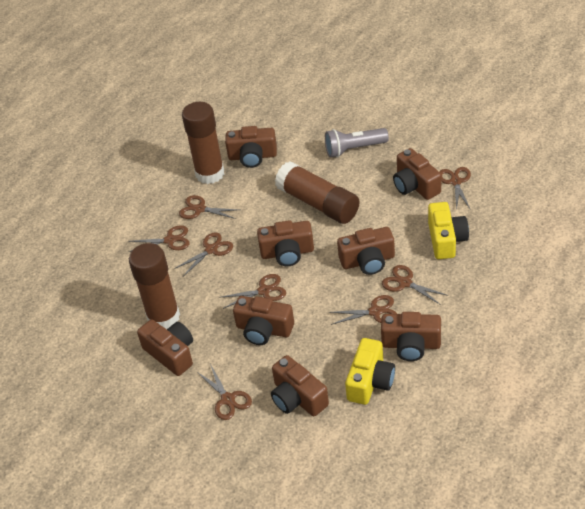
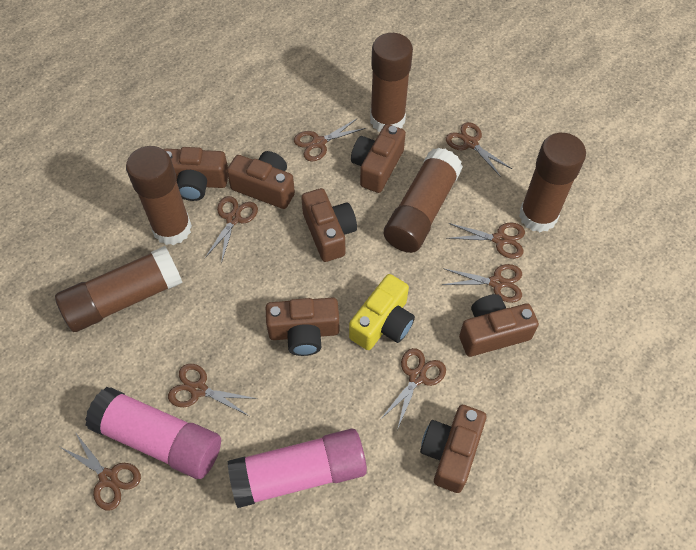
brown camera: 8 -> 7
brown glue stick: 3 -> 5
grey flashlight: 1 -> 0
pink glue stick: 0 -> 2
yellow camera: 2 -> 1

